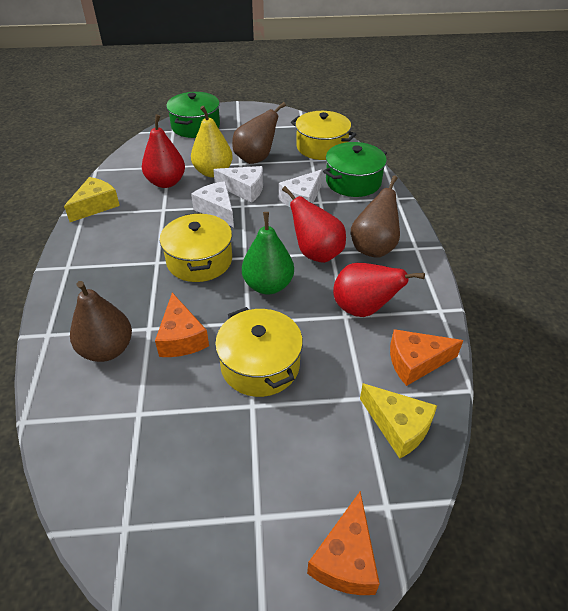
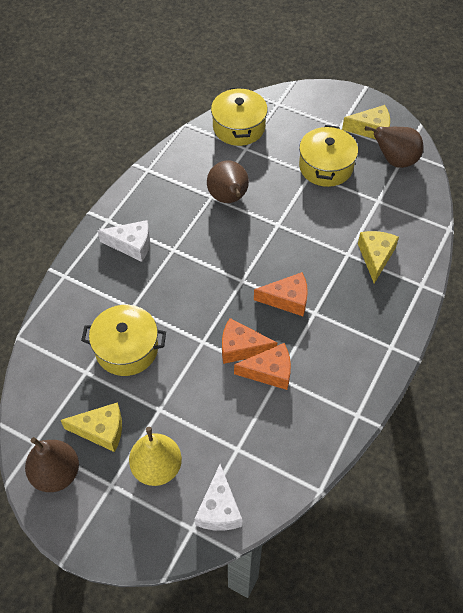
green pear: 1 -> 0
green pot: 2 -> 0
red pear: 3 -> 0
white cheese: 3 -> 2
yellow cheese: 2 -> 3

